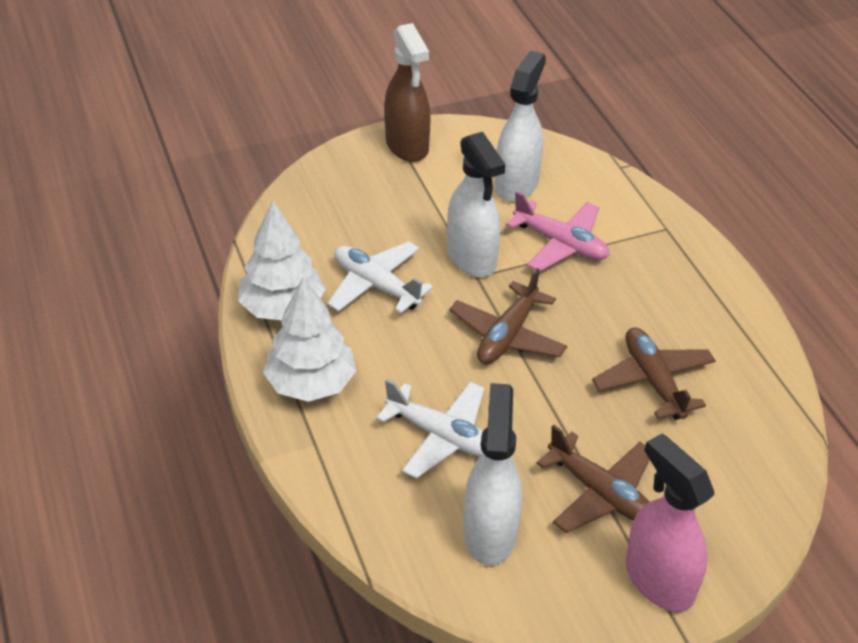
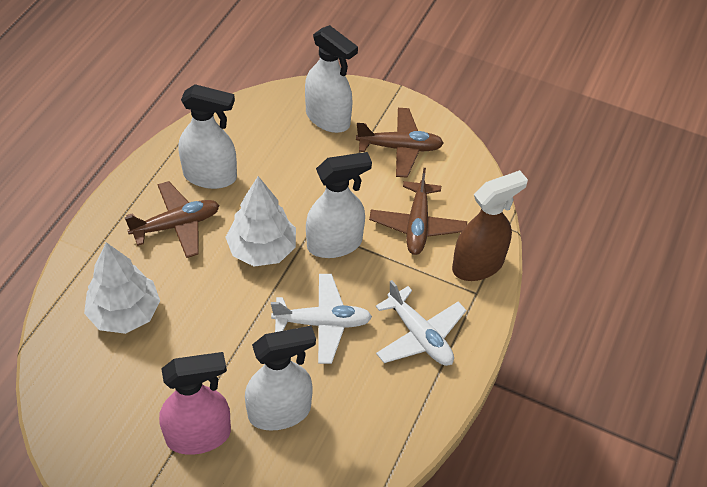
pink plane: 1 -> 0
white spray bottle: 3 -> 4

